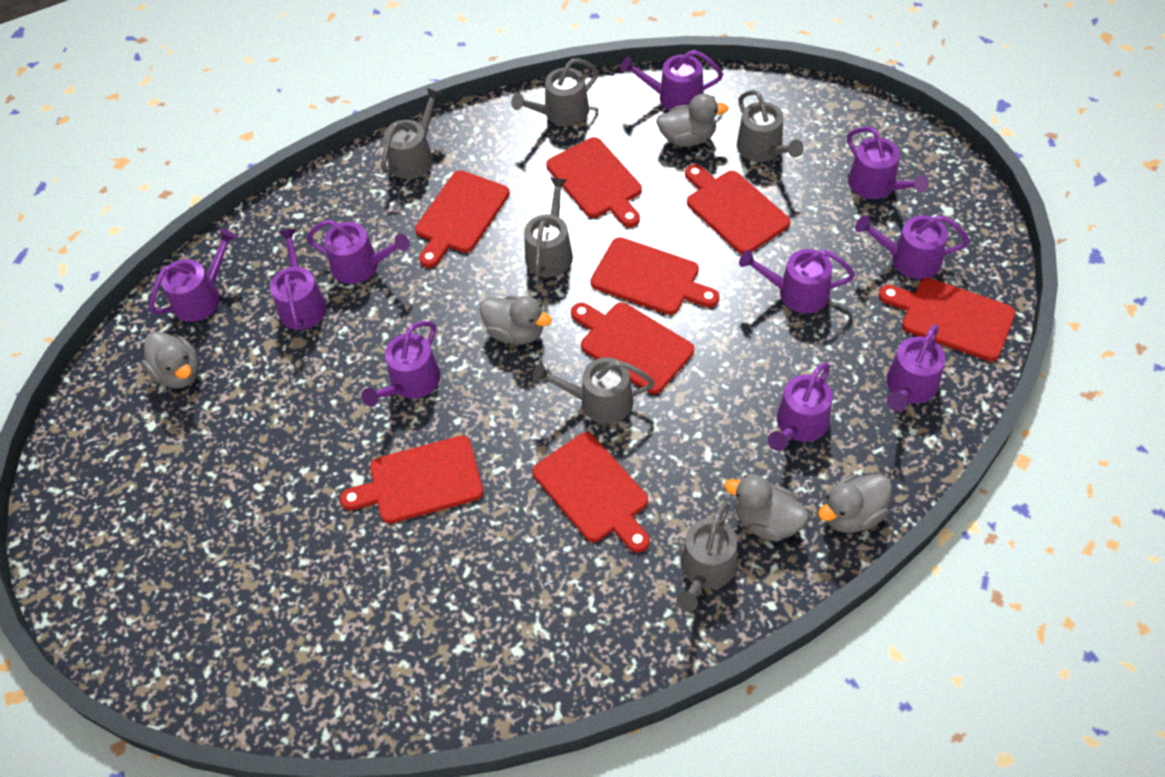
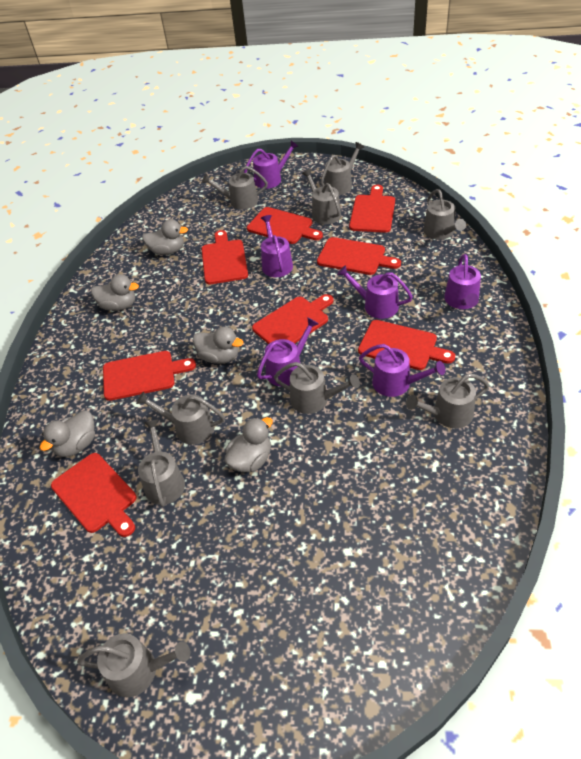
grey watering can: 6 -> 9
purple watering can: 10 -> 6

